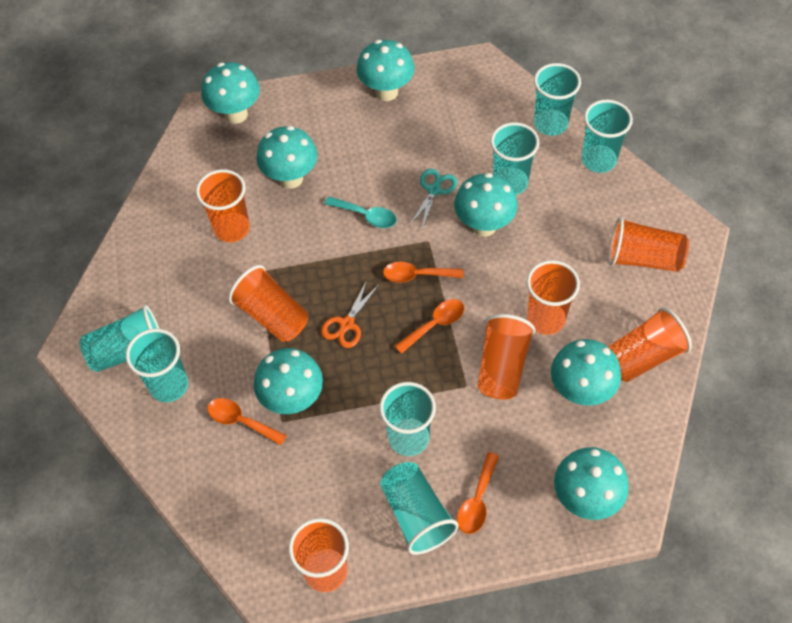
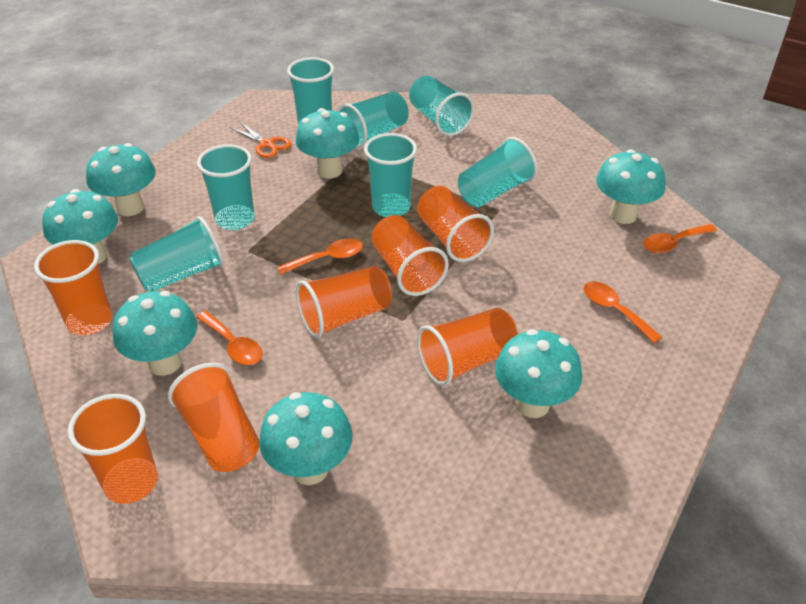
turquoise scissors: 1 -> 0
turquoise spoon: 1 -> 0

